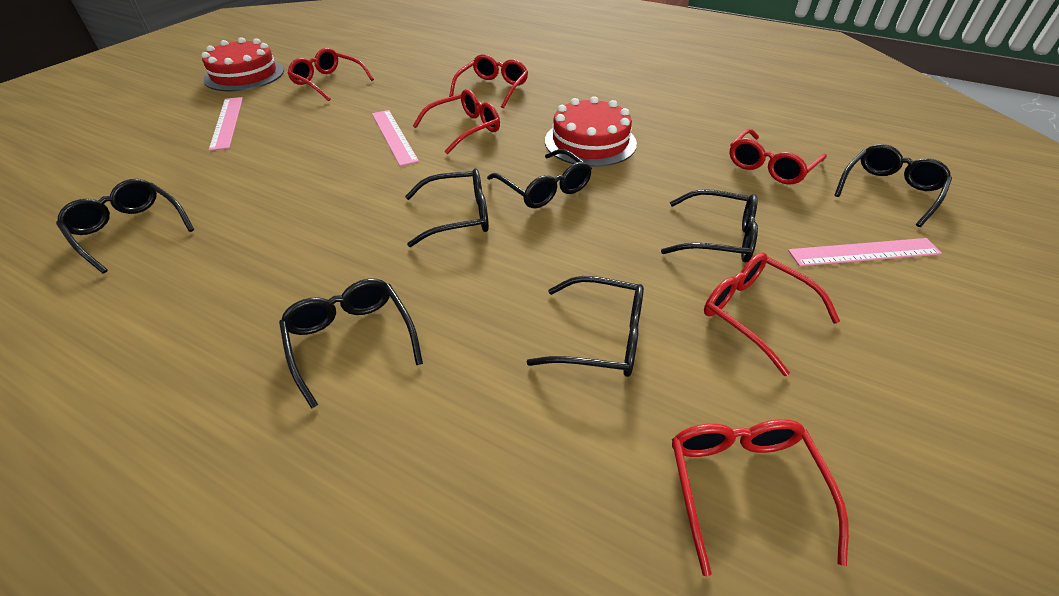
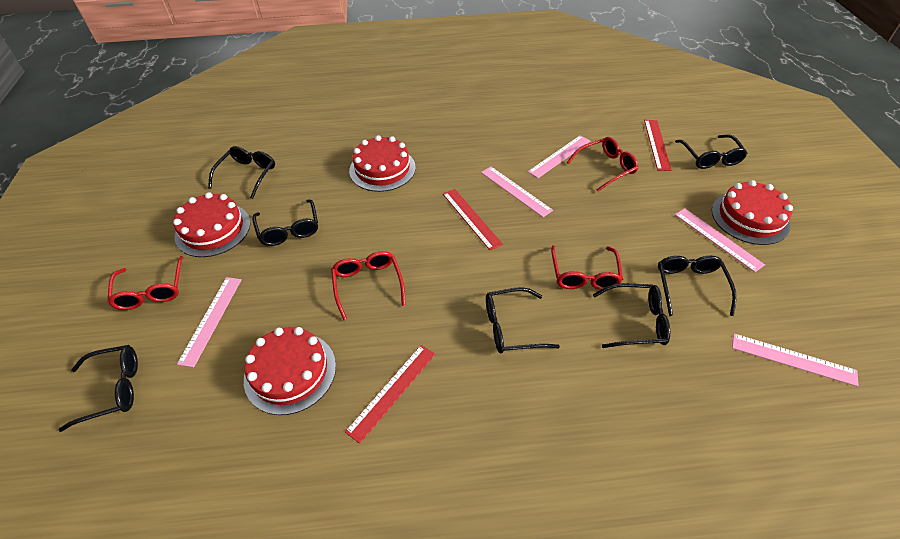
pink ruler: 3 -> 5
red cake: 2 -> 4
red glasses: 6 -> 4
red ruler: 0 -> 3

